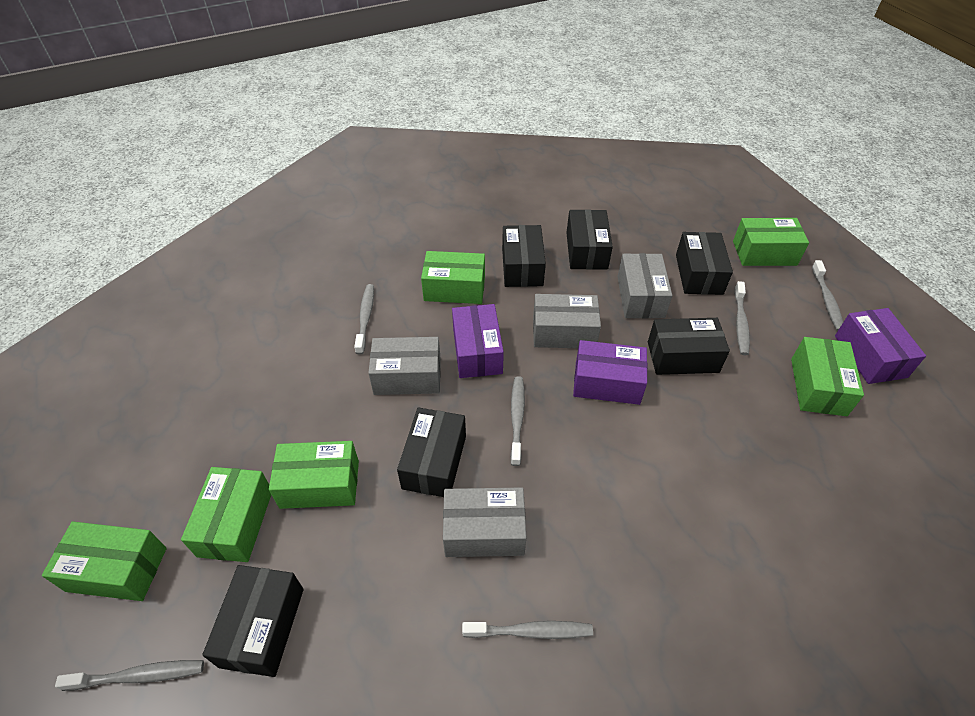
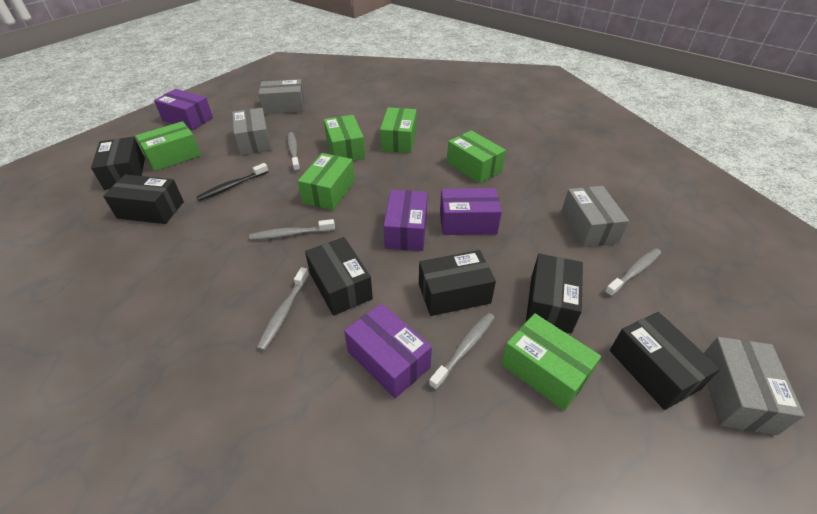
black toothbrush: 0 -> 1
grey toothbrush: 6 -> 5
purple box: 3 -> 4

